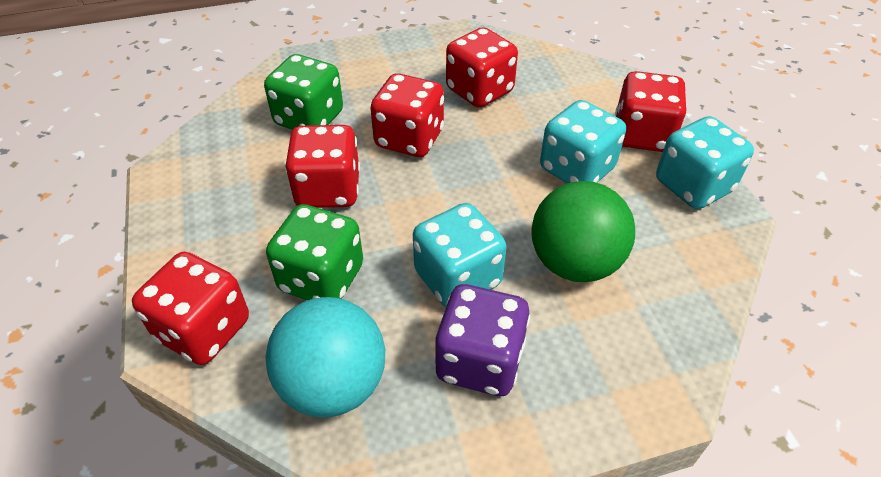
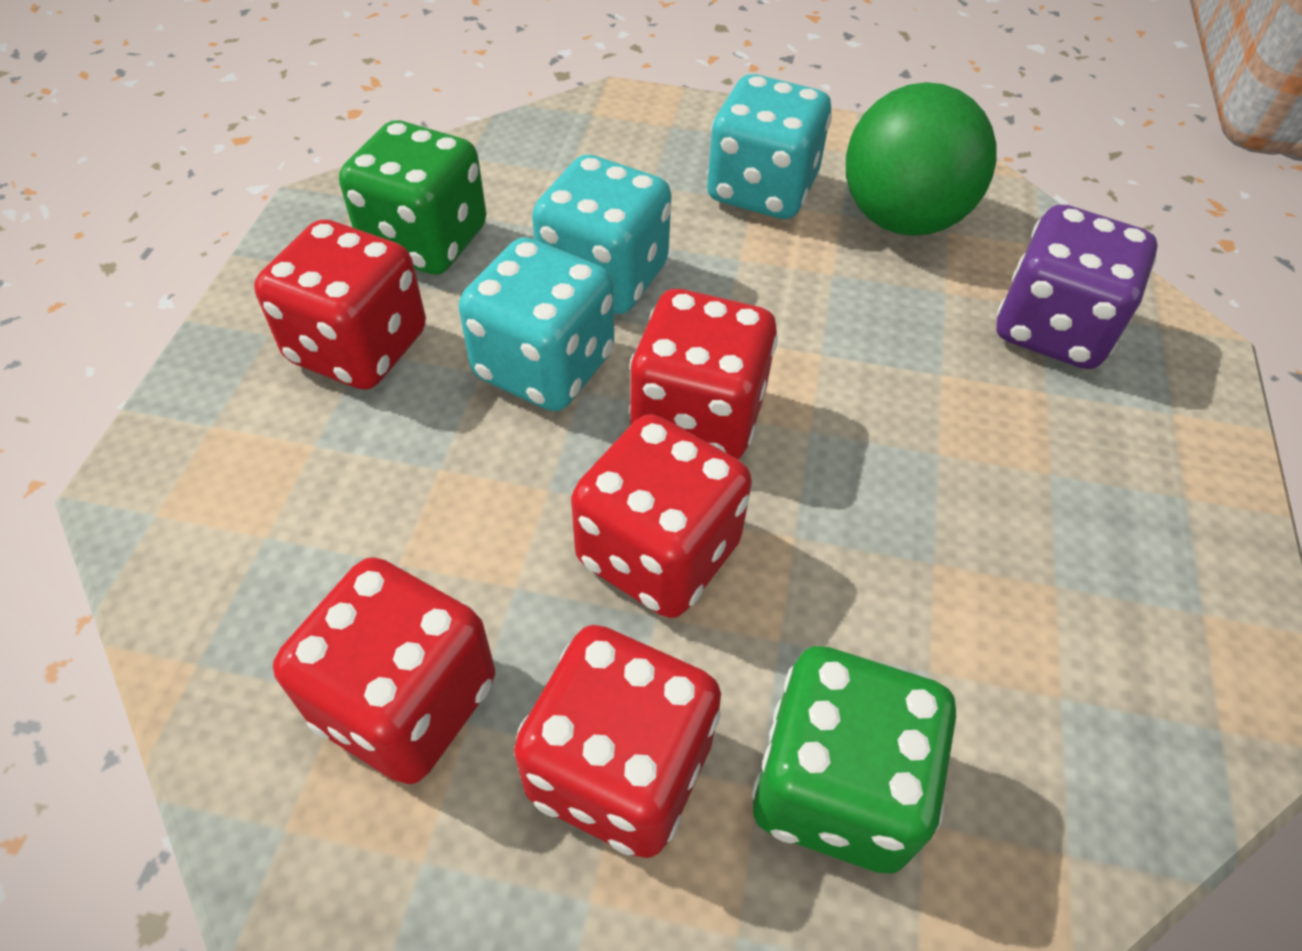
turquoise ball: 1 -> 0

